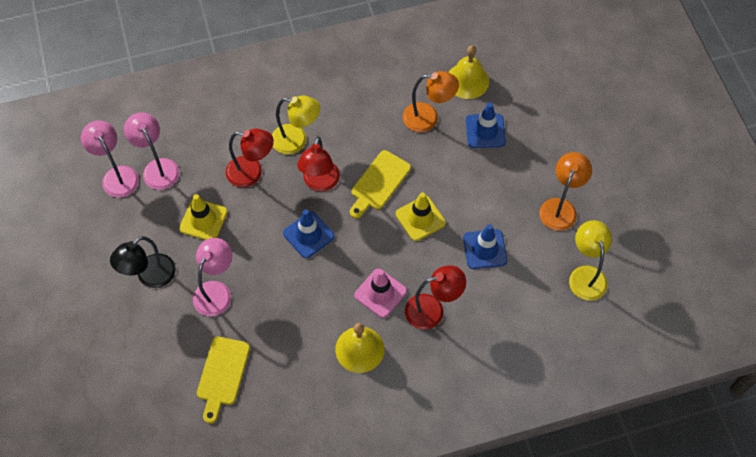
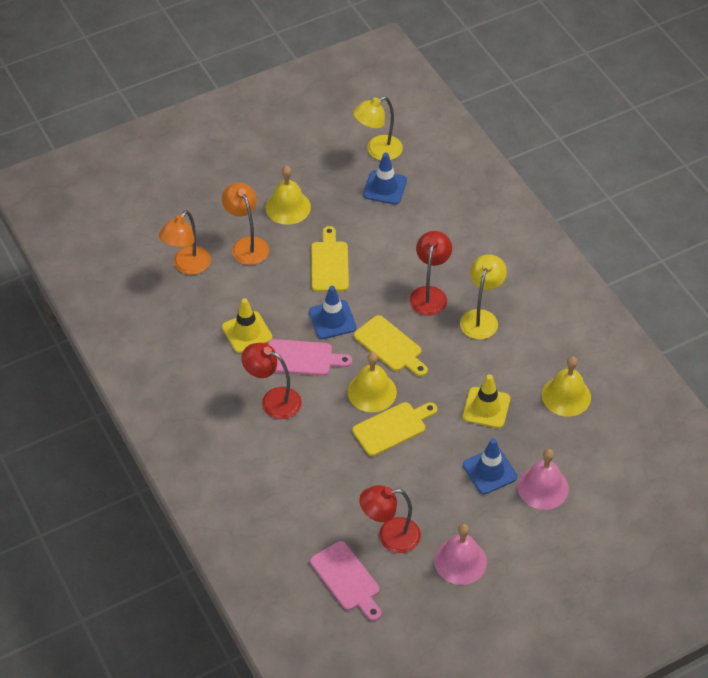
black lamp: 1 -> 0
pink bell: 0 -> 2
pink cutting board: 0 -> 2
pink lamp: 3 -> 0
pink traffic cone: 1 -> 0
yellow bell: 2 -> 3
yellow cutting board: 2 -> 3

